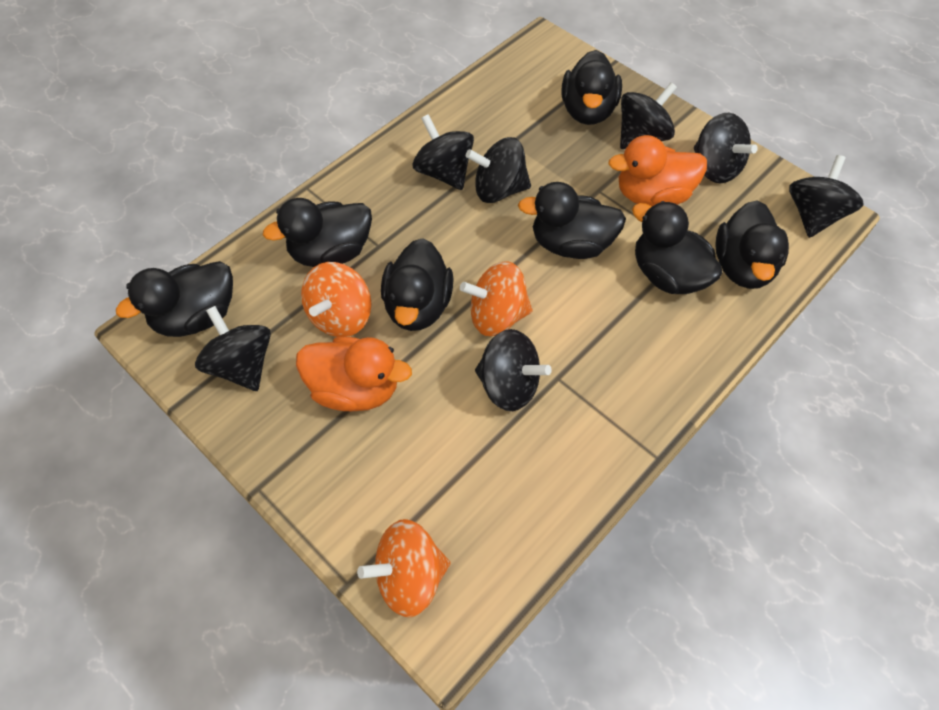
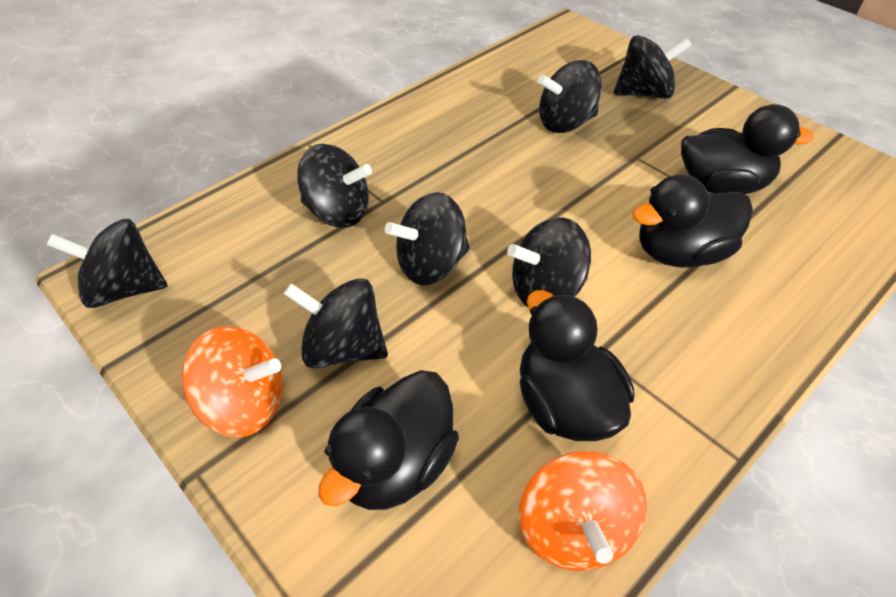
black duck: 7 -> 4
orange duck: 2 -> 0
orange spinning top: 3 -> 2

